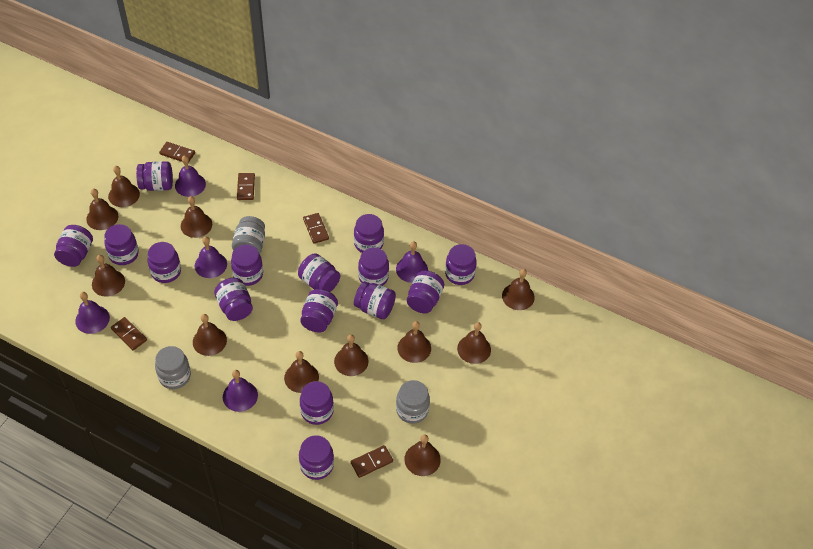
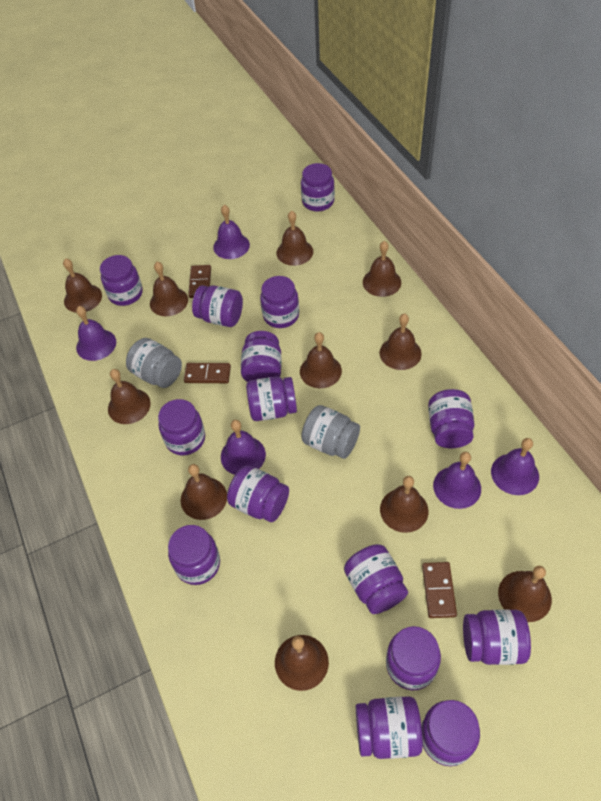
brown domino: 5 -> 3
grey jar: 3 -> 2

